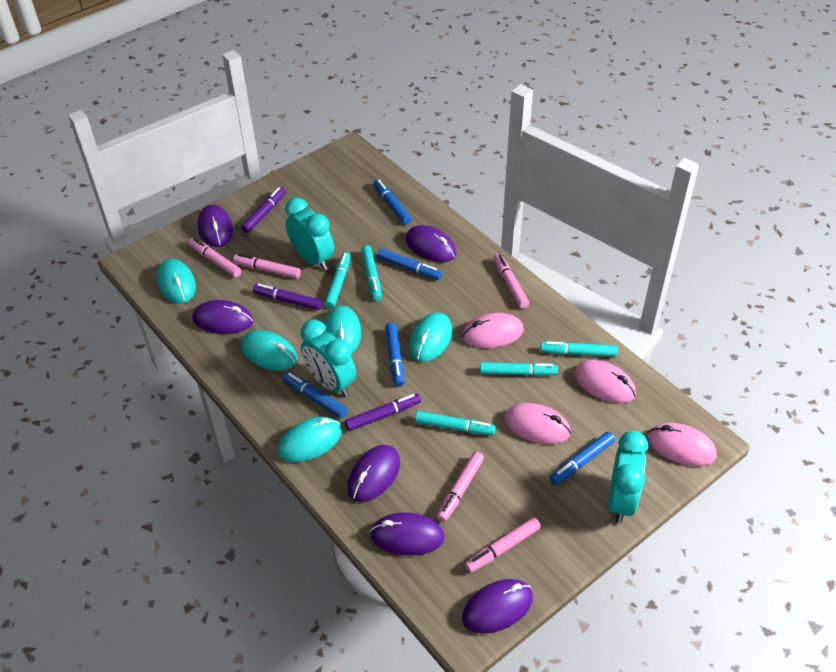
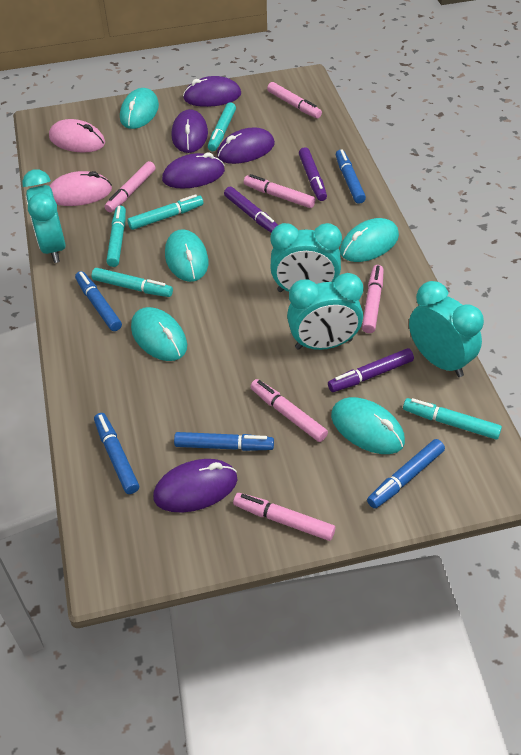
pink marker: 5 -> 6
pink mouse: 4 -> 2
purple mouse: 6 -> 5
turquoise clock: 3 -> 4

